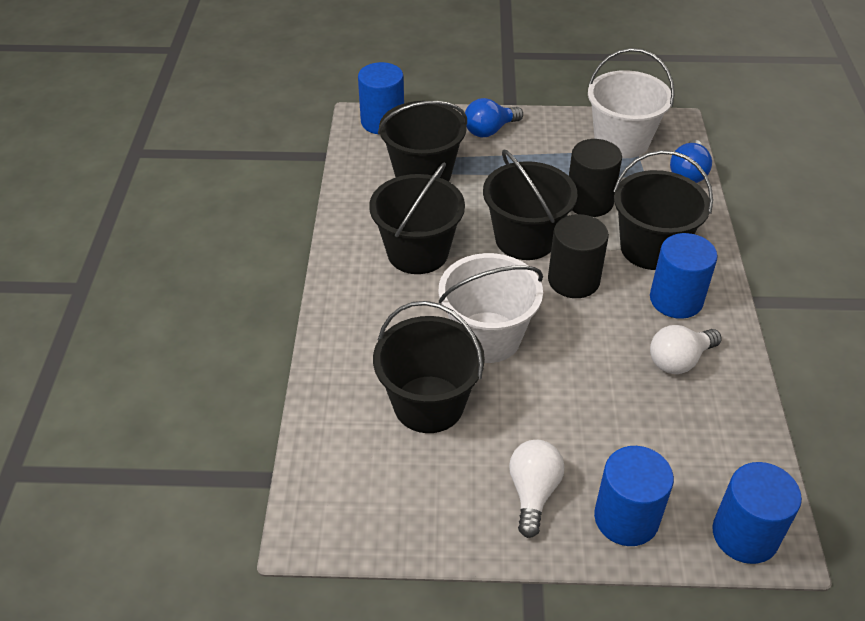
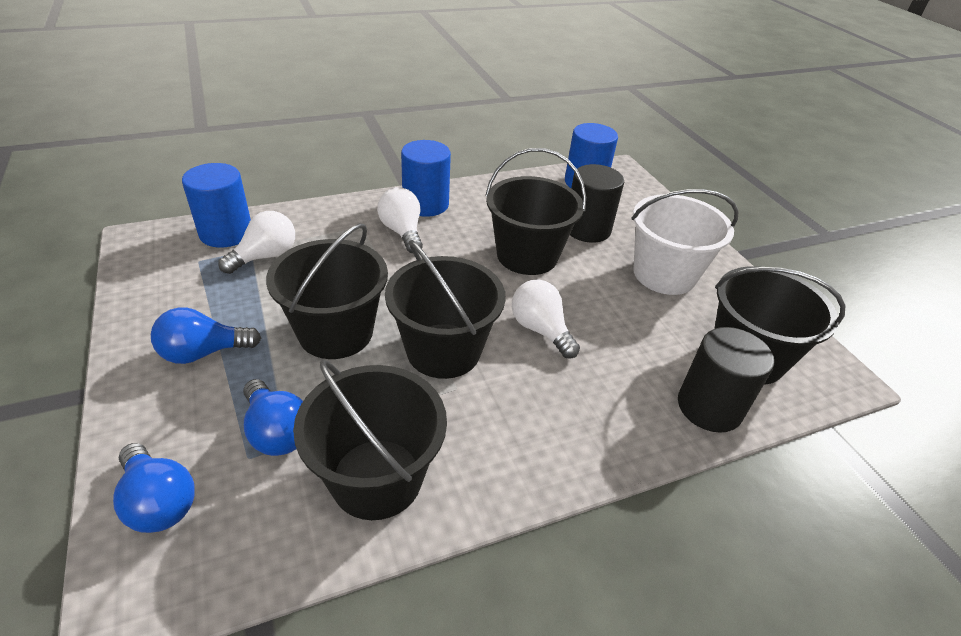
blue cylinder: 4 -> 3
blue light bulb: 2 -> 3
white bucket: 2 -> 1
white light bulb: 2 -> 3

